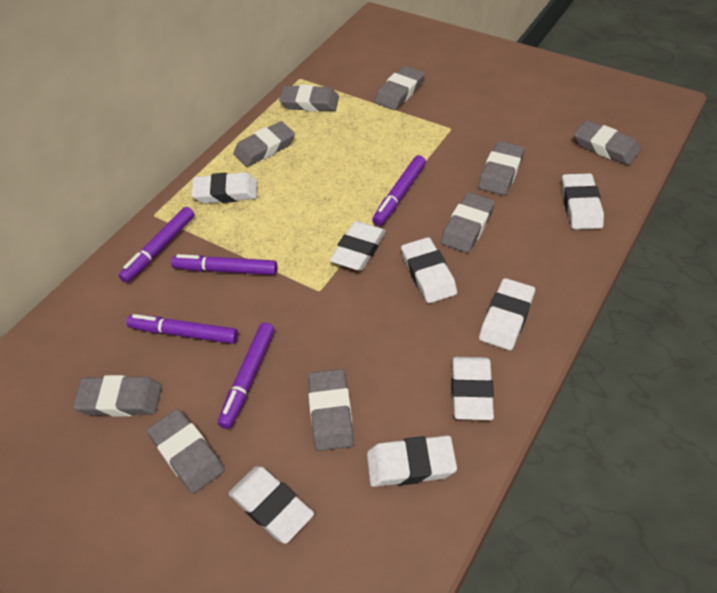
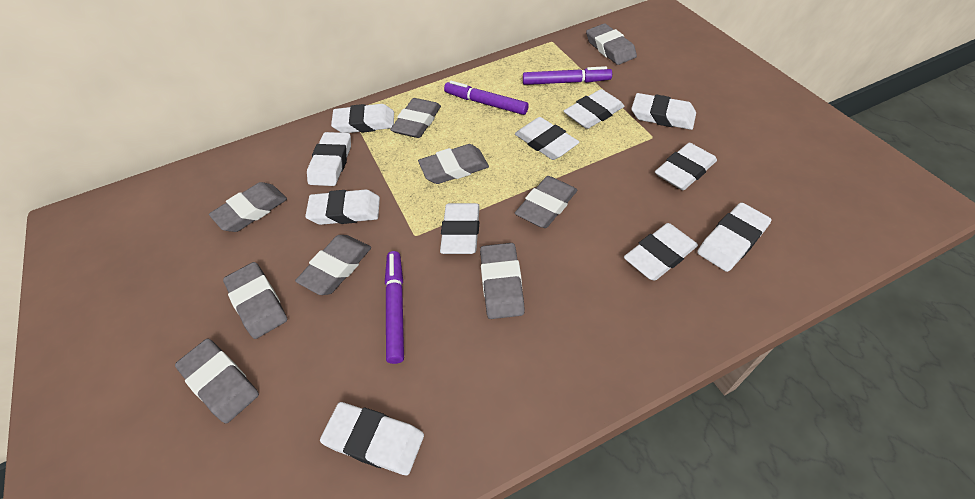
purple marker: 5 -> 3
white eraser: 8 -> 11

